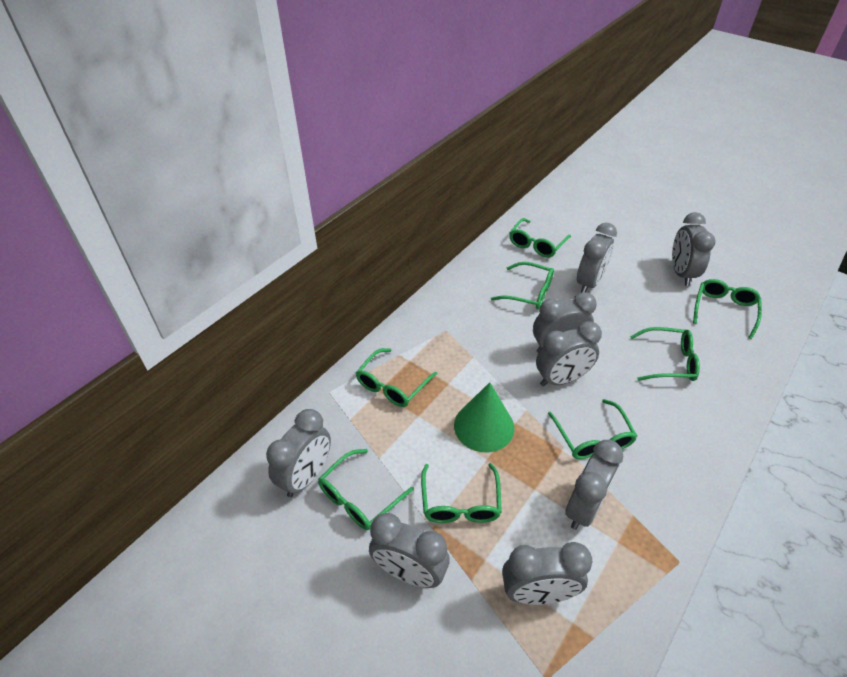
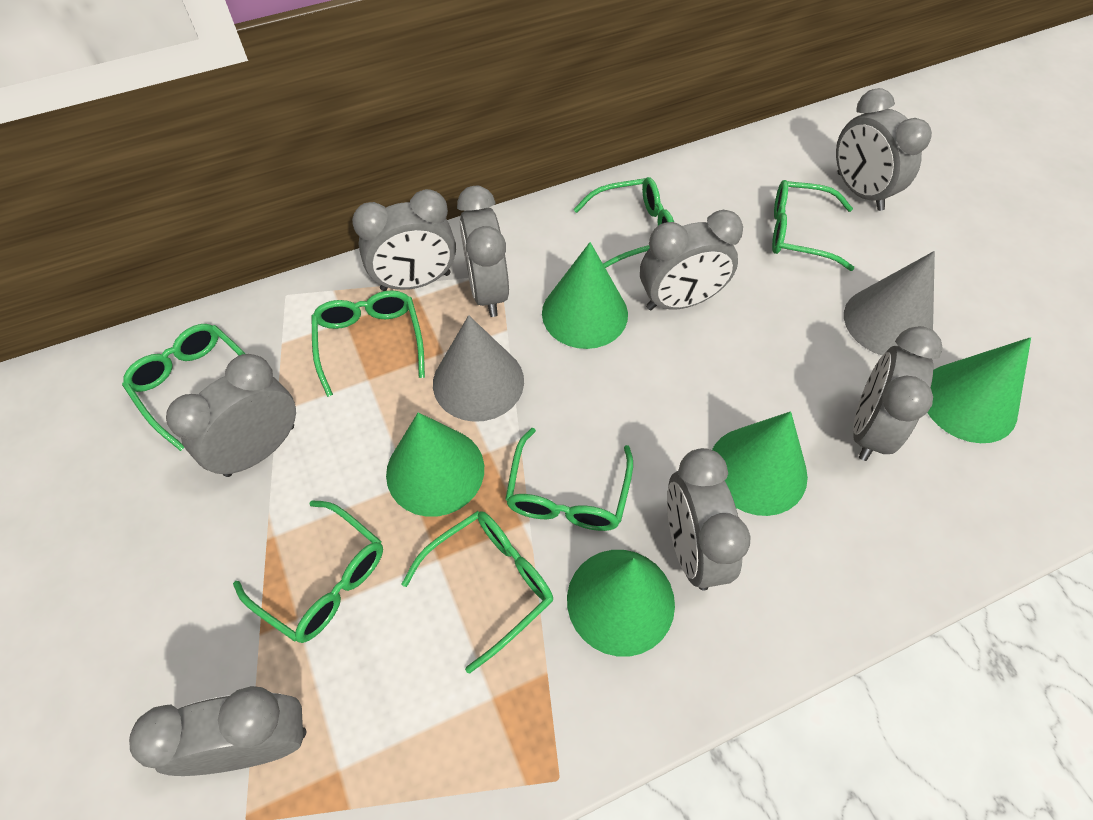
green cone: 1 -> 5
green glasses: 8 -> 7
grey cone: 0 -> 2

